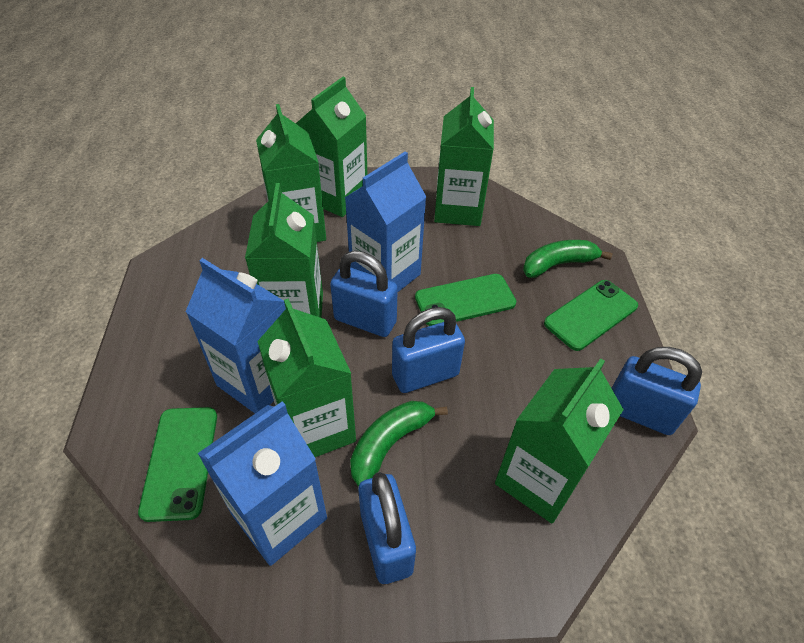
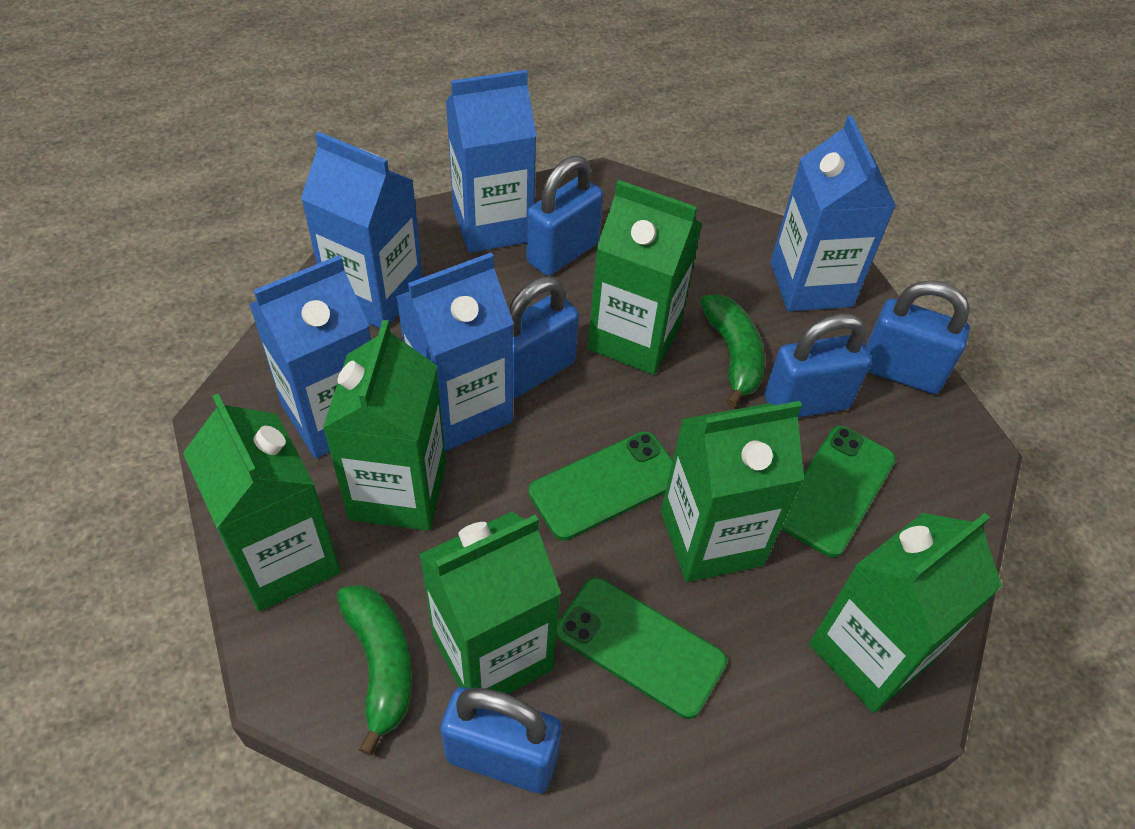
blue carton: 3 -> 5
blue padlock: 4 -> 5

